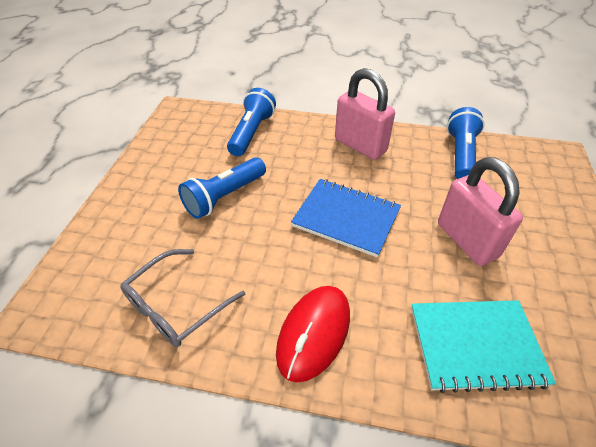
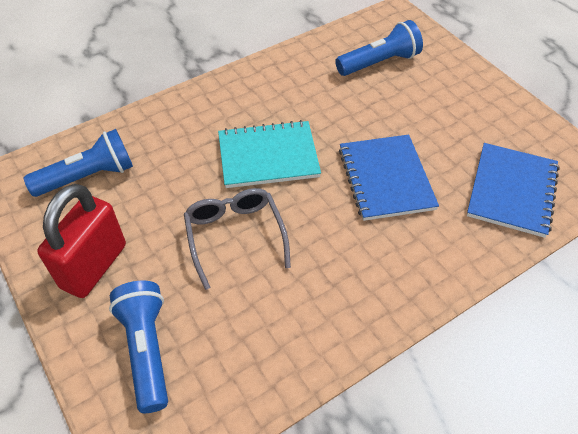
blue notebook: 1 -> 2
pink padlock: 2 -> 0
red mouse: 1 -> 0
red padlock: 0 -> 1

